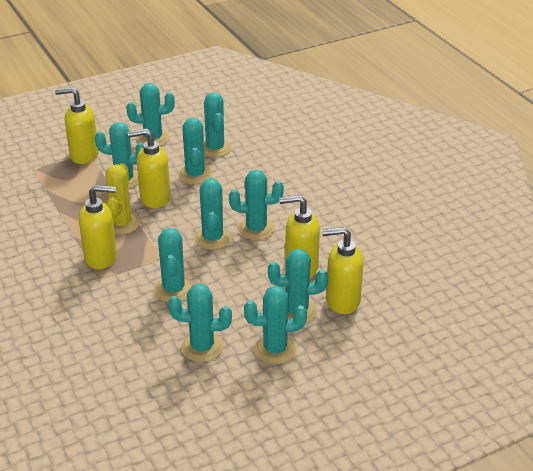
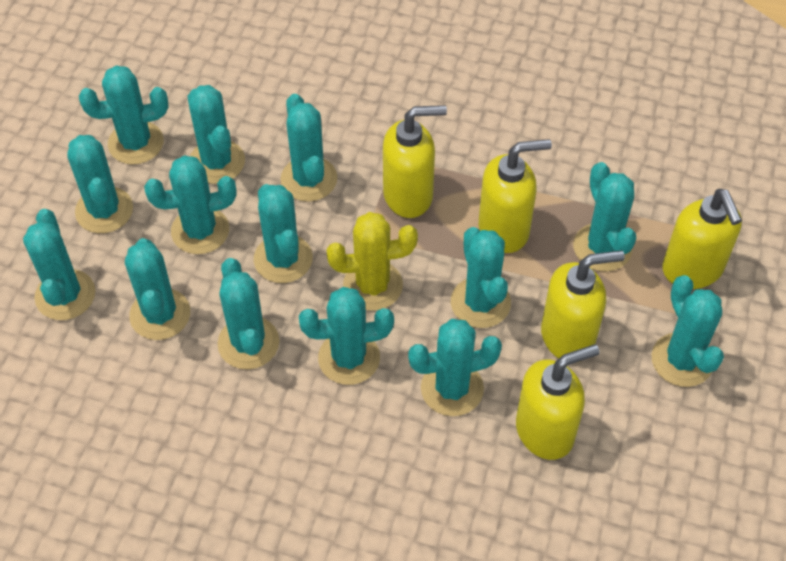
turquoise cactus: 10 -> 14

